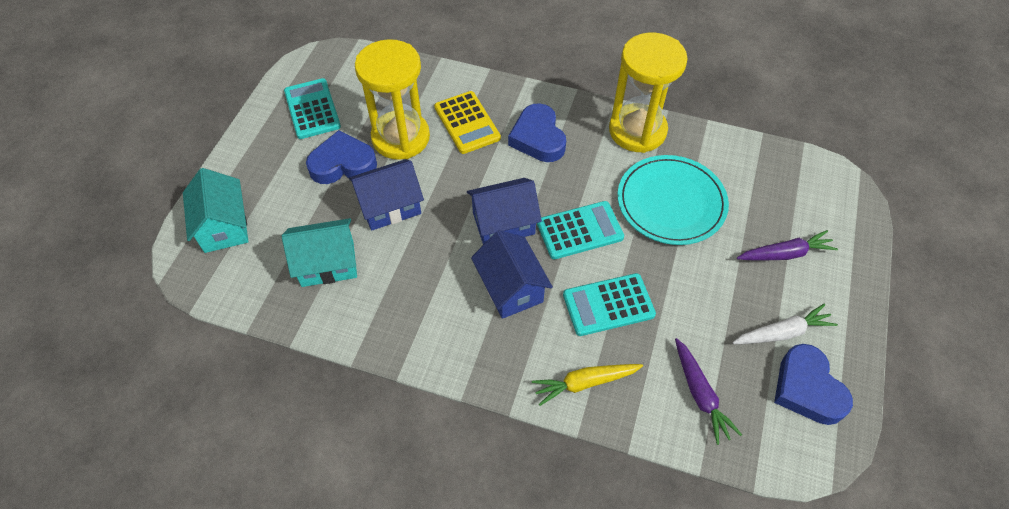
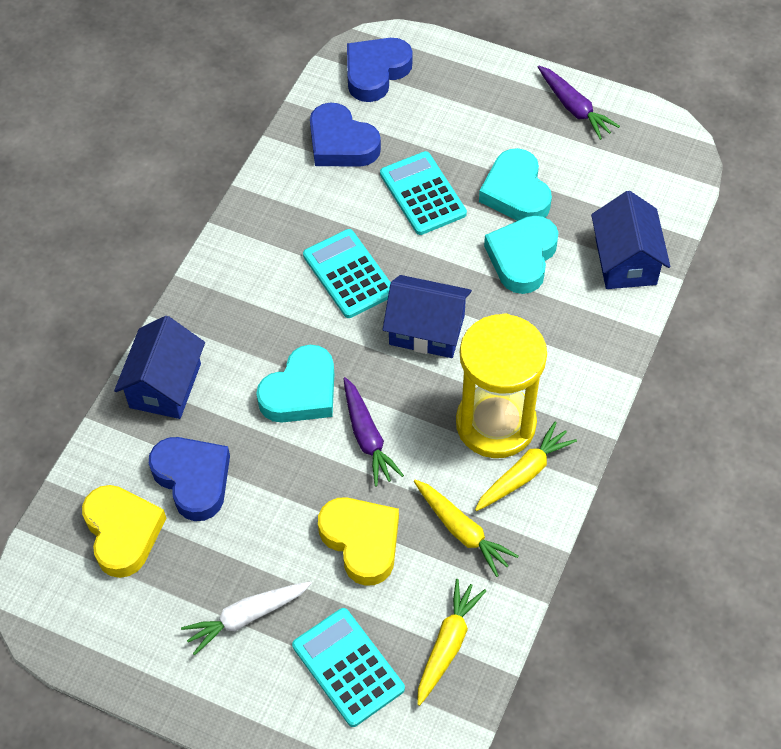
turquoise heart: 0 -> 3
turquoise house: 2 -> 0
turquoise plate: 1 -> 0
yellow calculator: 1 -> 0
yellow carrot: 1 -> 3
yellow heart: 0 -> 2
yellow hourglass: 2 -> 1

